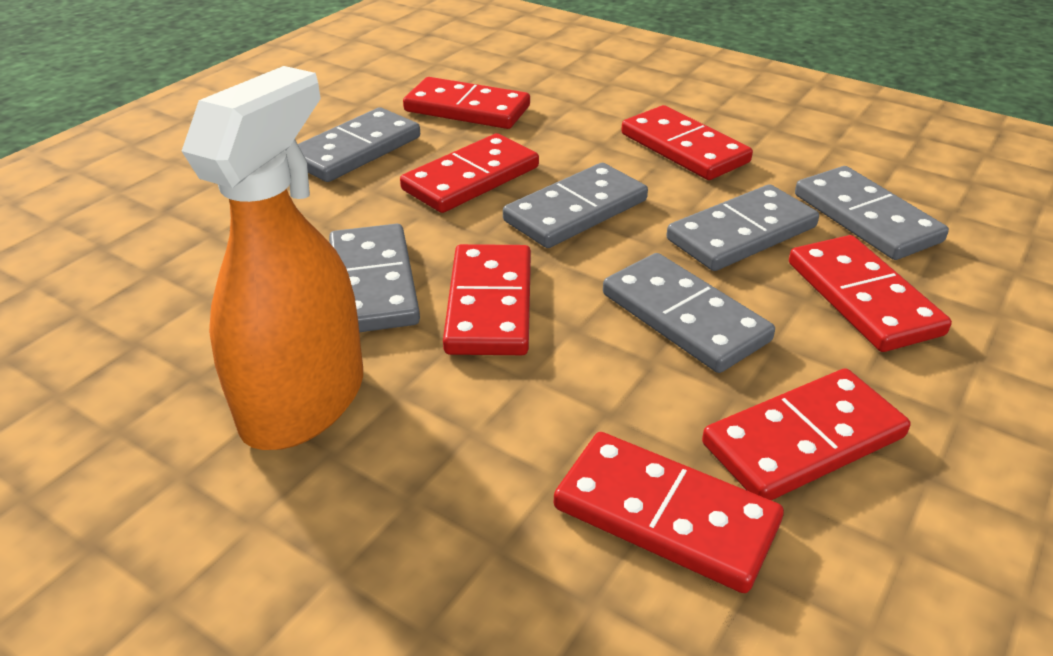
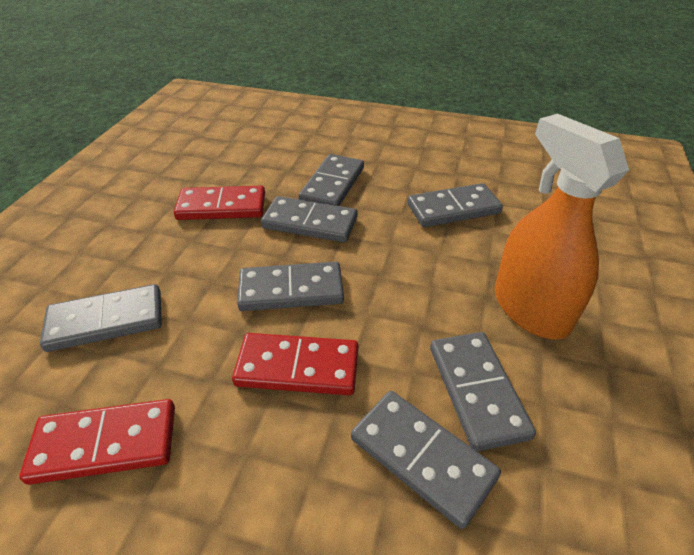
grey domino: 6 -> 7
red domino: 7 -> 3

